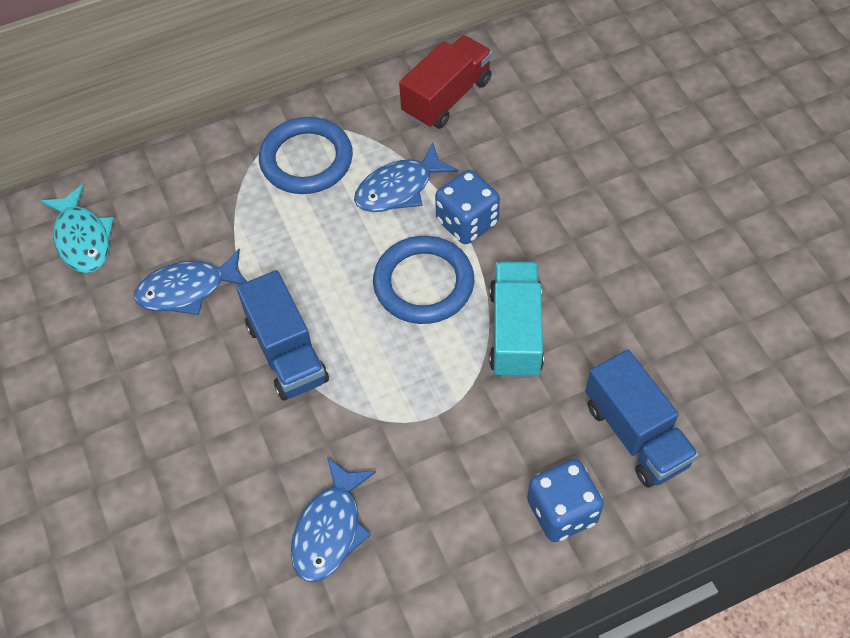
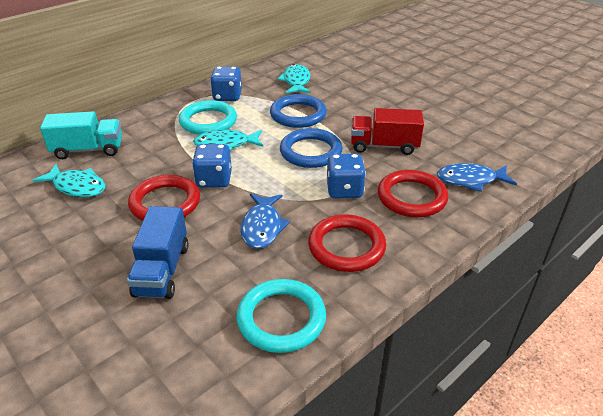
blue dice: 2 -> 3
blue fish: 3 -> 2
blue truck: 2 -> 1
red ring: 0 -> 3
turquoise fish: 1 -> 3
turquoise ring: 0 -> 2

